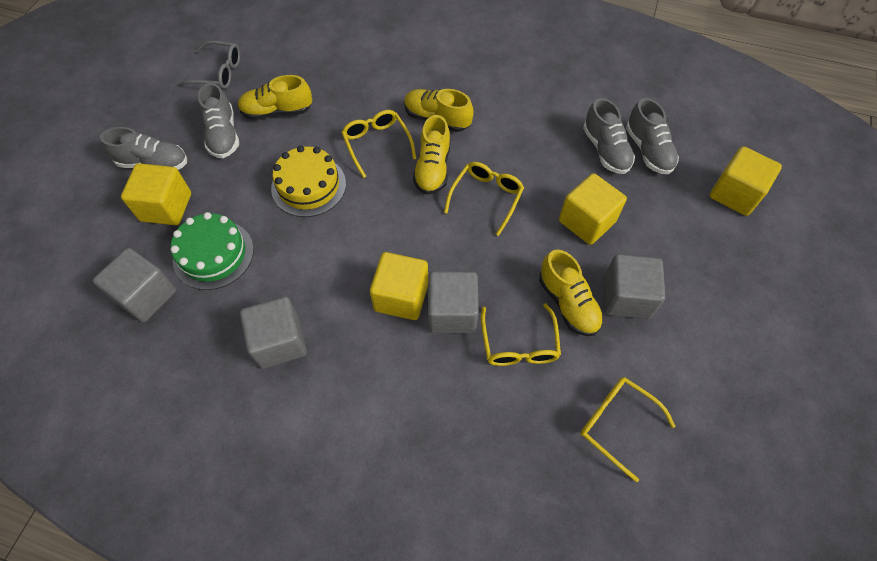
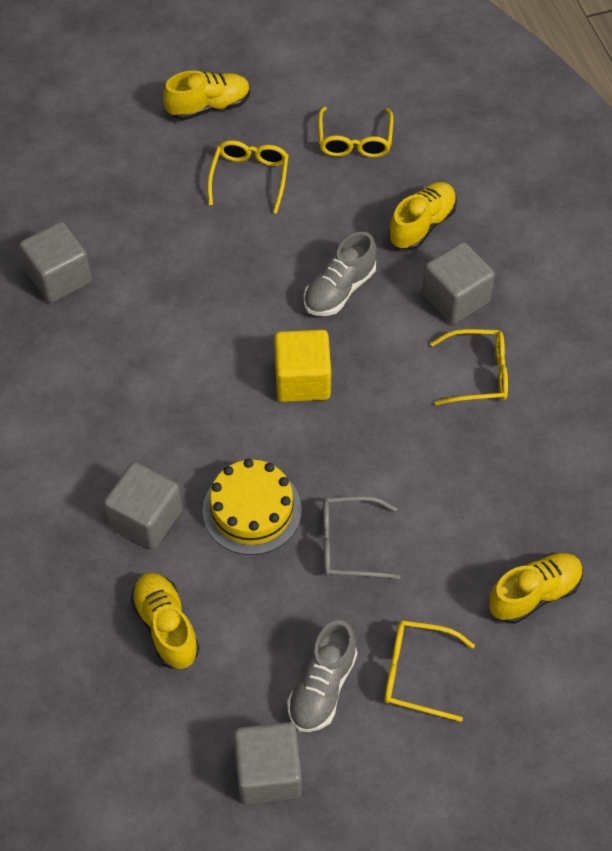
green cake: 1 -> 0
grey shoe: 4 -> 2
yellow cube: 4 -> 1

